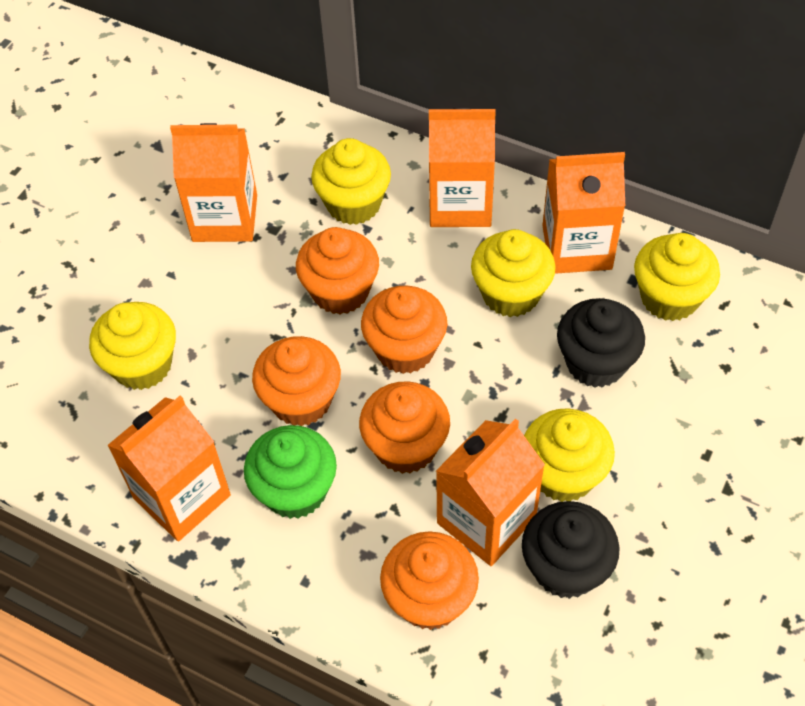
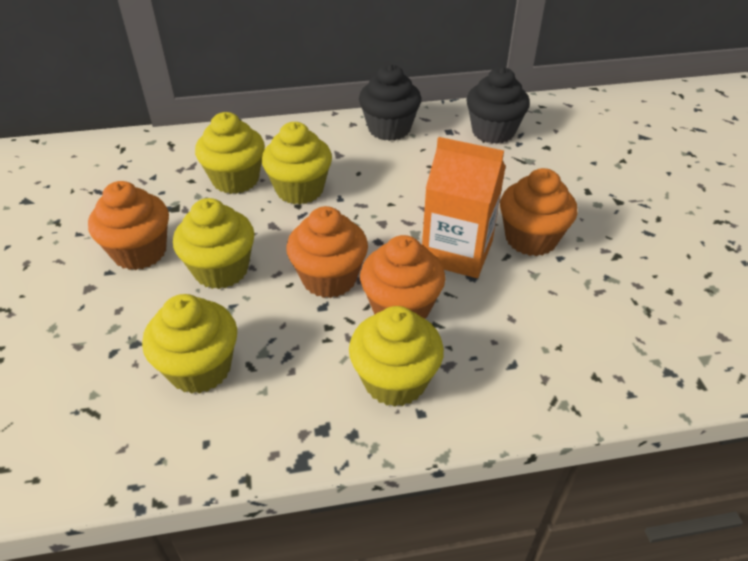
green cupcake: 1 -> 0
orange carton: 5 -> 1
orange cupcake: 5 -> 4

